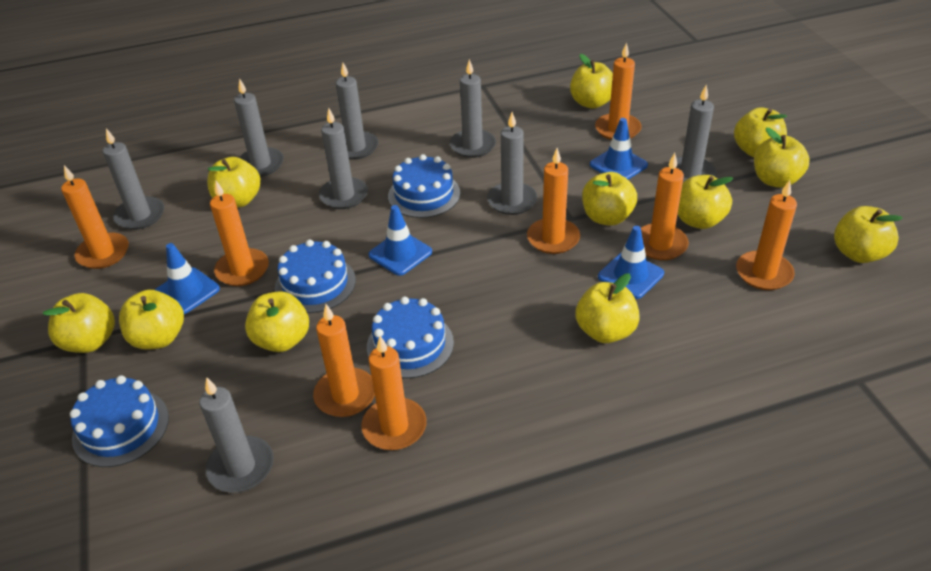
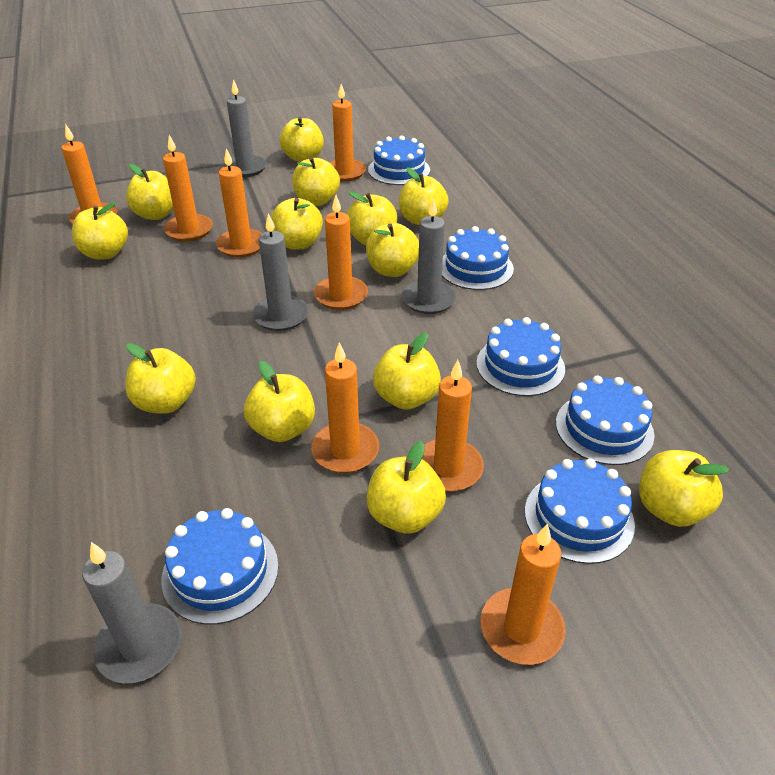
blue cake: 4 -> 6
blue traffic cone: 4 -> 0
grey candle: 8 -> 4
yellow apple: 11 -> 13

